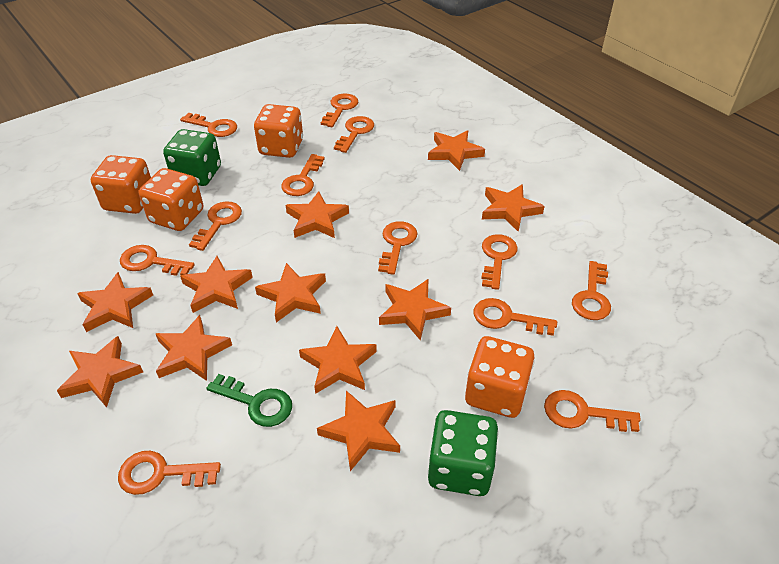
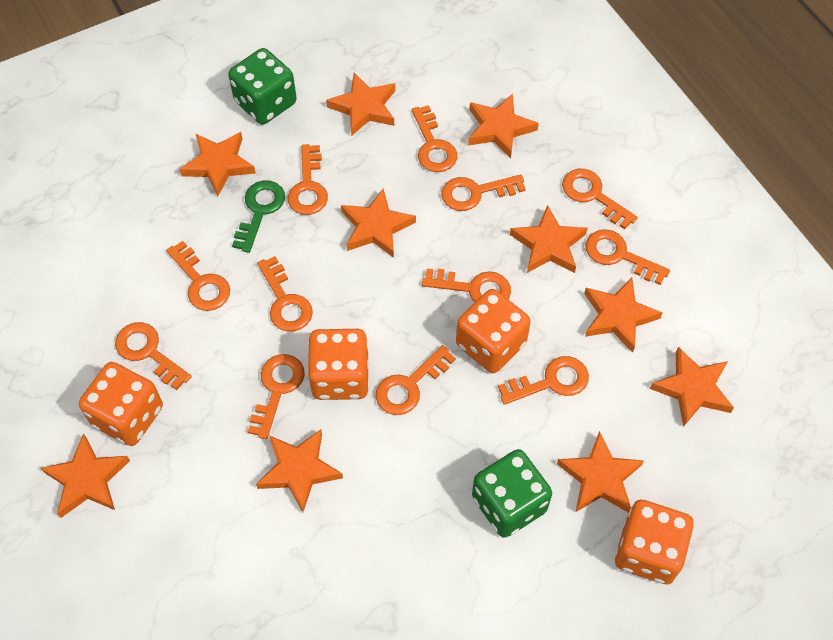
orange star: 11 -> 10

